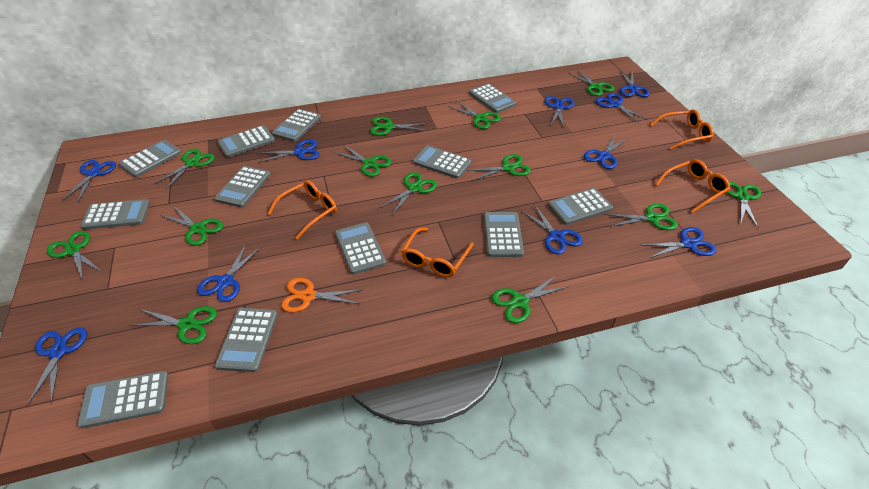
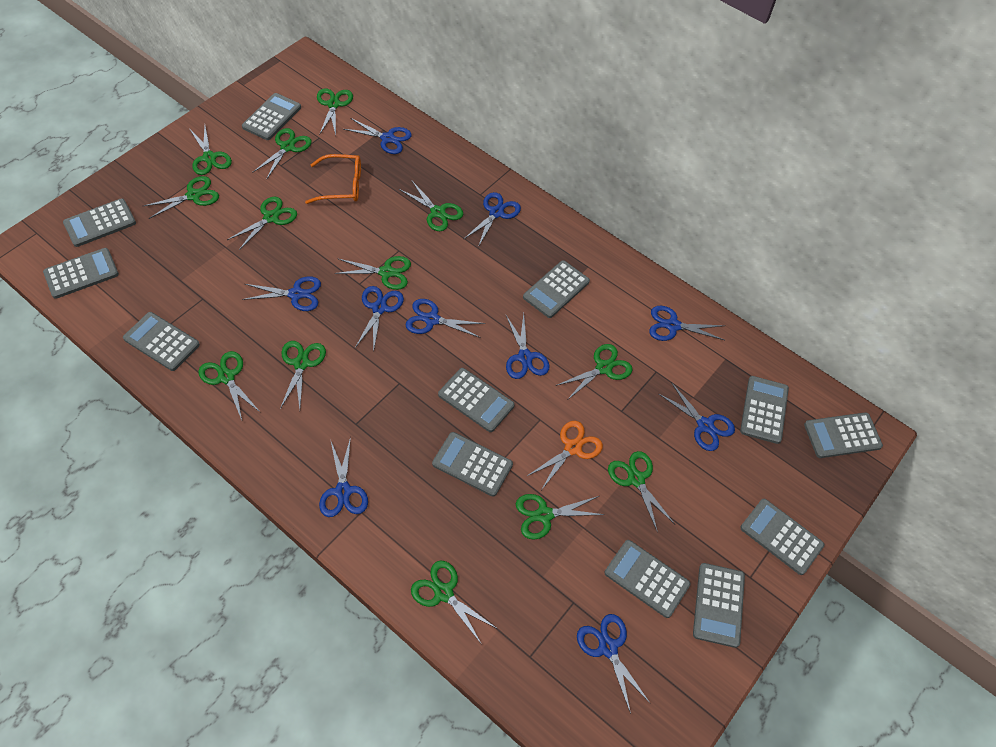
orange glasses: 4 -> 1

